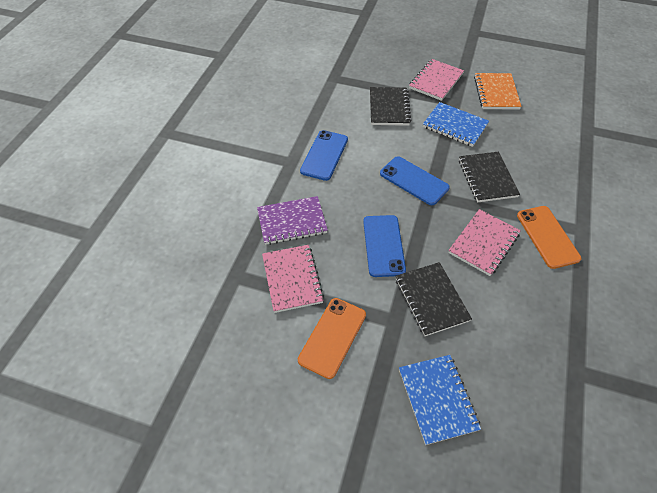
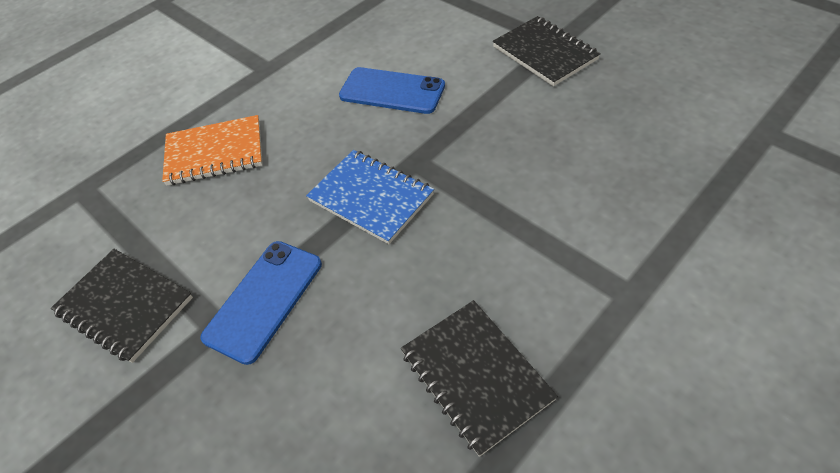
blue notebook: 2 -> 1
blue phone: 3 -> 2
orange phone: 2 -> 0
pink notebook: 3 -> 0
purple notebook: 1 -> 0

